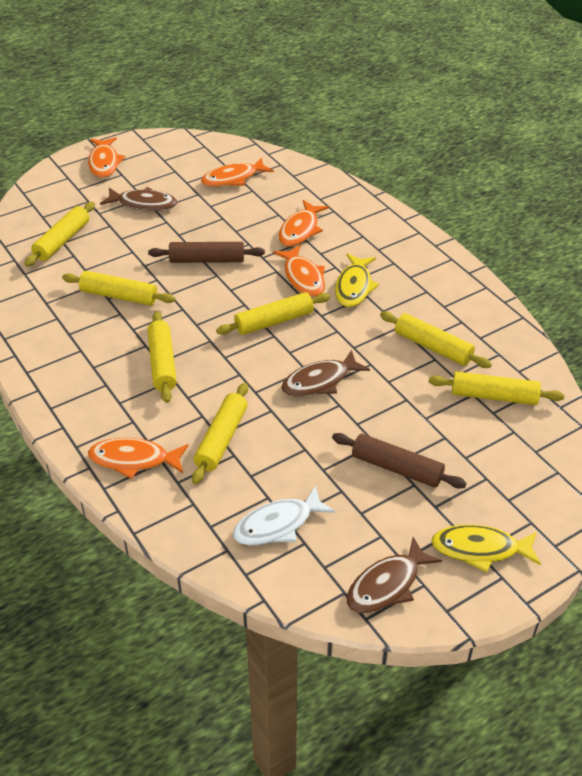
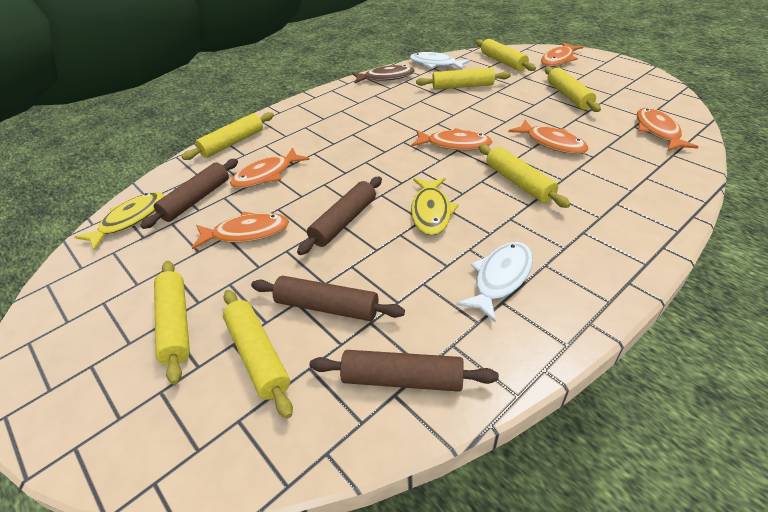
brown fish: 3 -> 1
brown rolling pin: 2 -> 4
orange fish: 5 -> 6
white fish: 1 -> 2

